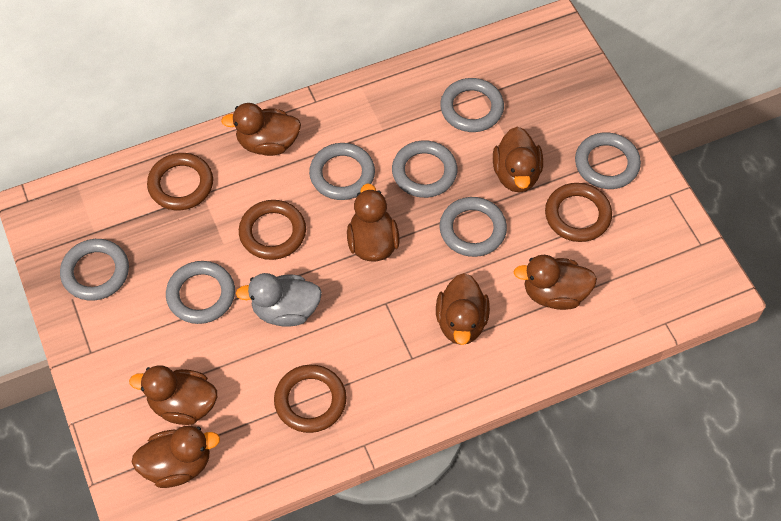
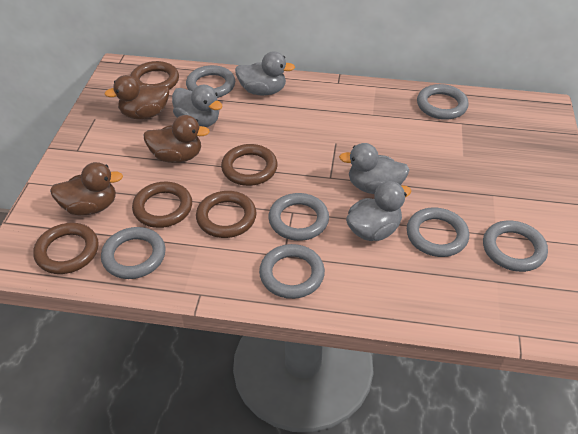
brown duck: 7 -> 3
brown ring: 4 -> 5
grey duck: 1 -> 4

